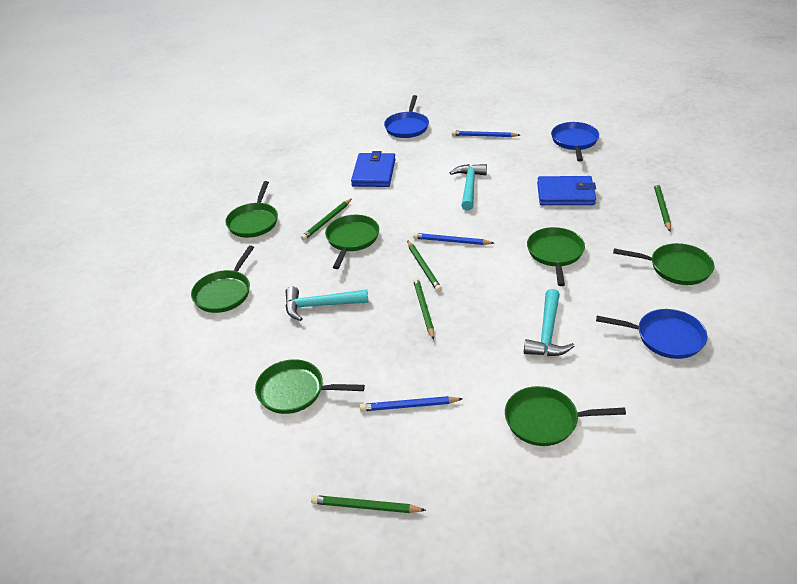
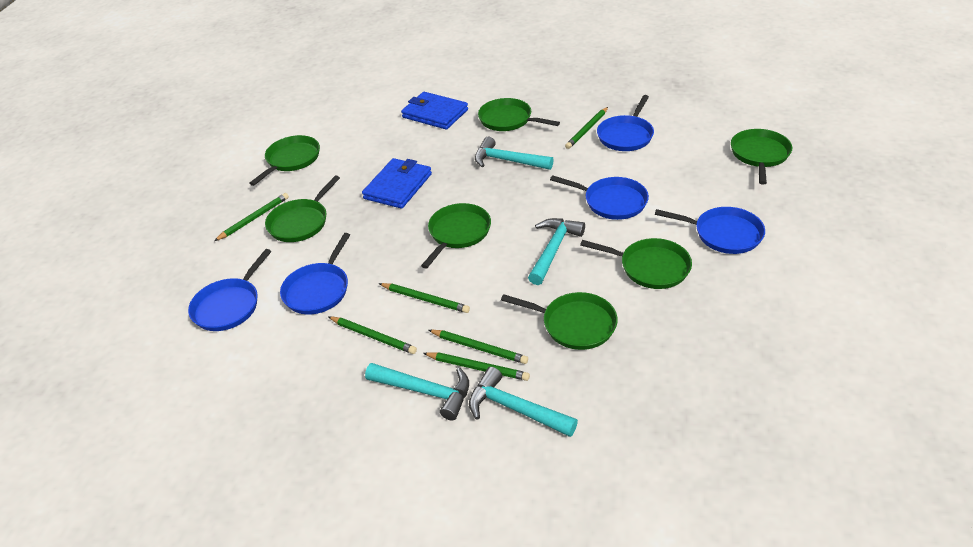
blue pan: 3 -> 5
blue pencil: 3 -> 0
green pencil: 5 -> 6
turquoise hammer: 3 -> 4

